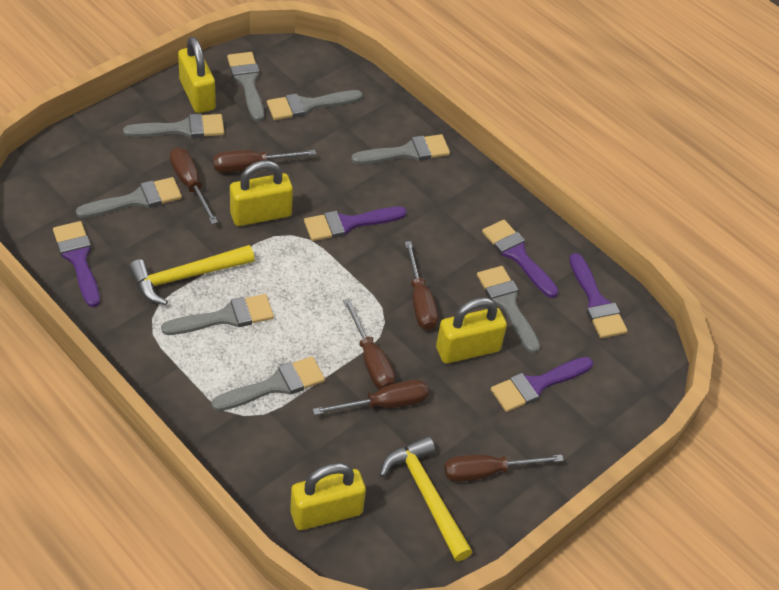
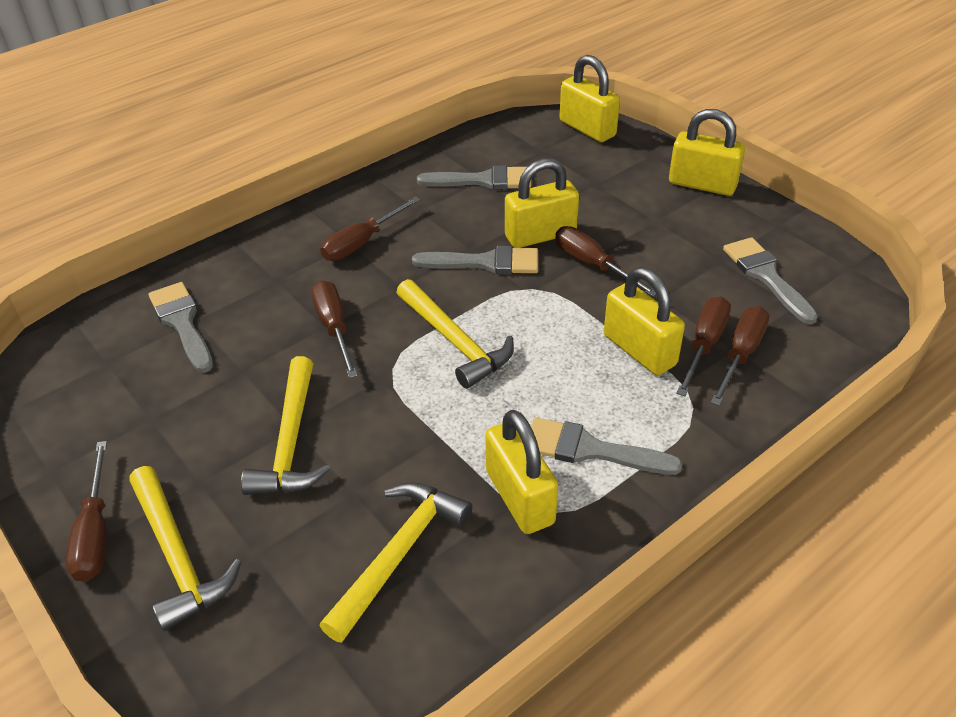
grey brush: 8 -> 5
purple brush: 5 -> 0
yellow hammer: 2 -> 4
yellow padlock: 4 -> 5

